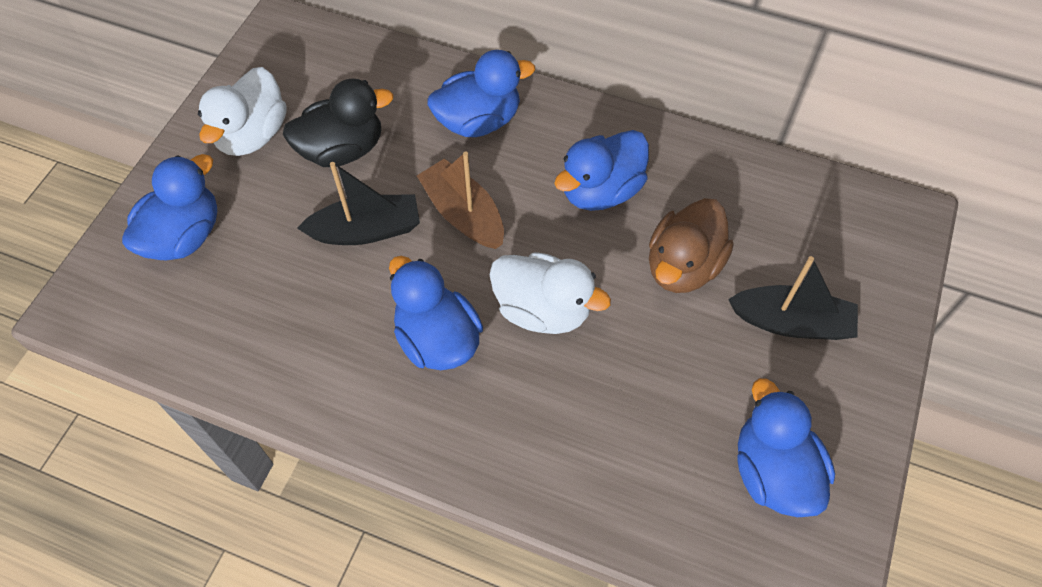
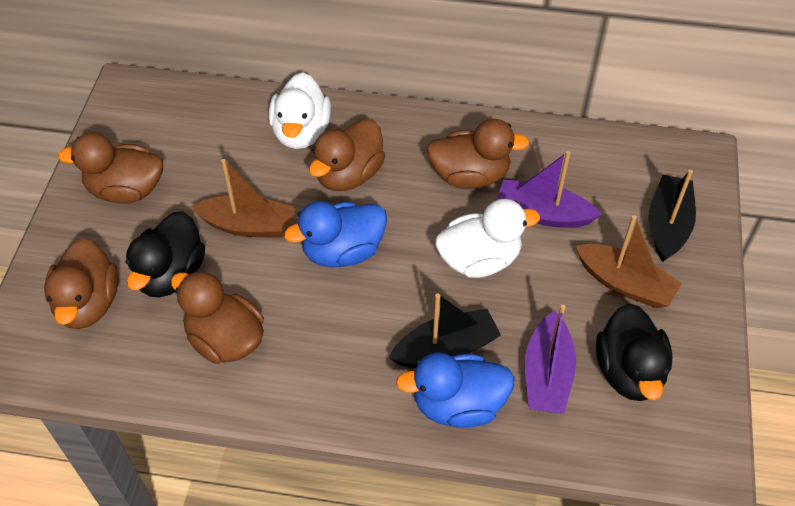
black duck: 1 -> 2
blue duck: 5 -> 2
brown boat: 1 -> 2
brown duck: 1 -> 5
purple boat: 0 -> 2

